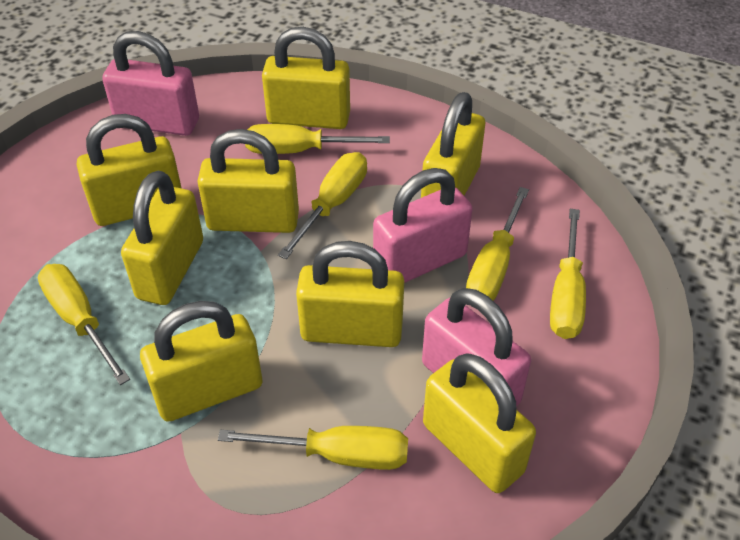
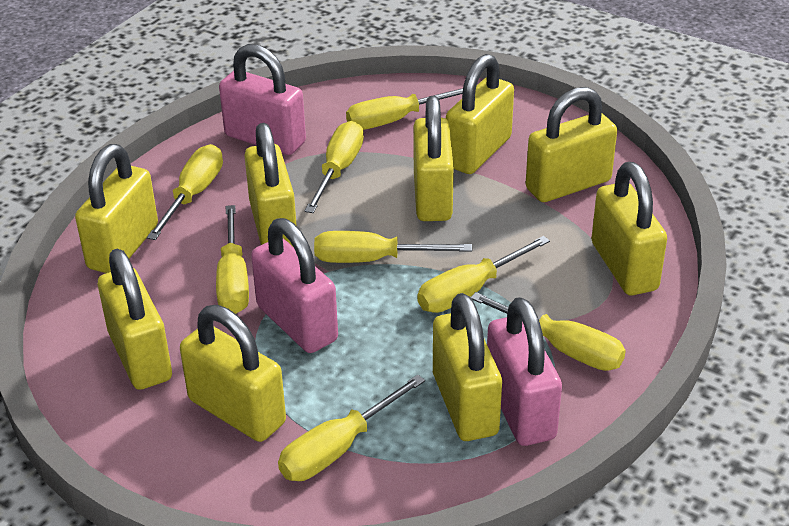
yellow padlock: 8 -> 9
yellow screwdriver: 6 -> 8

